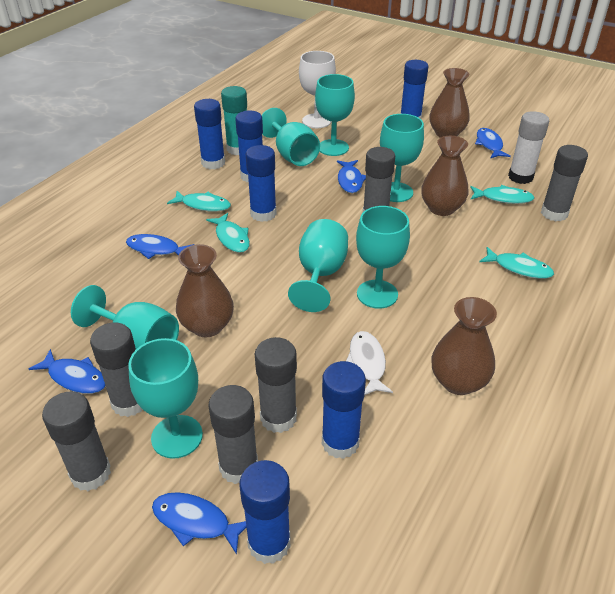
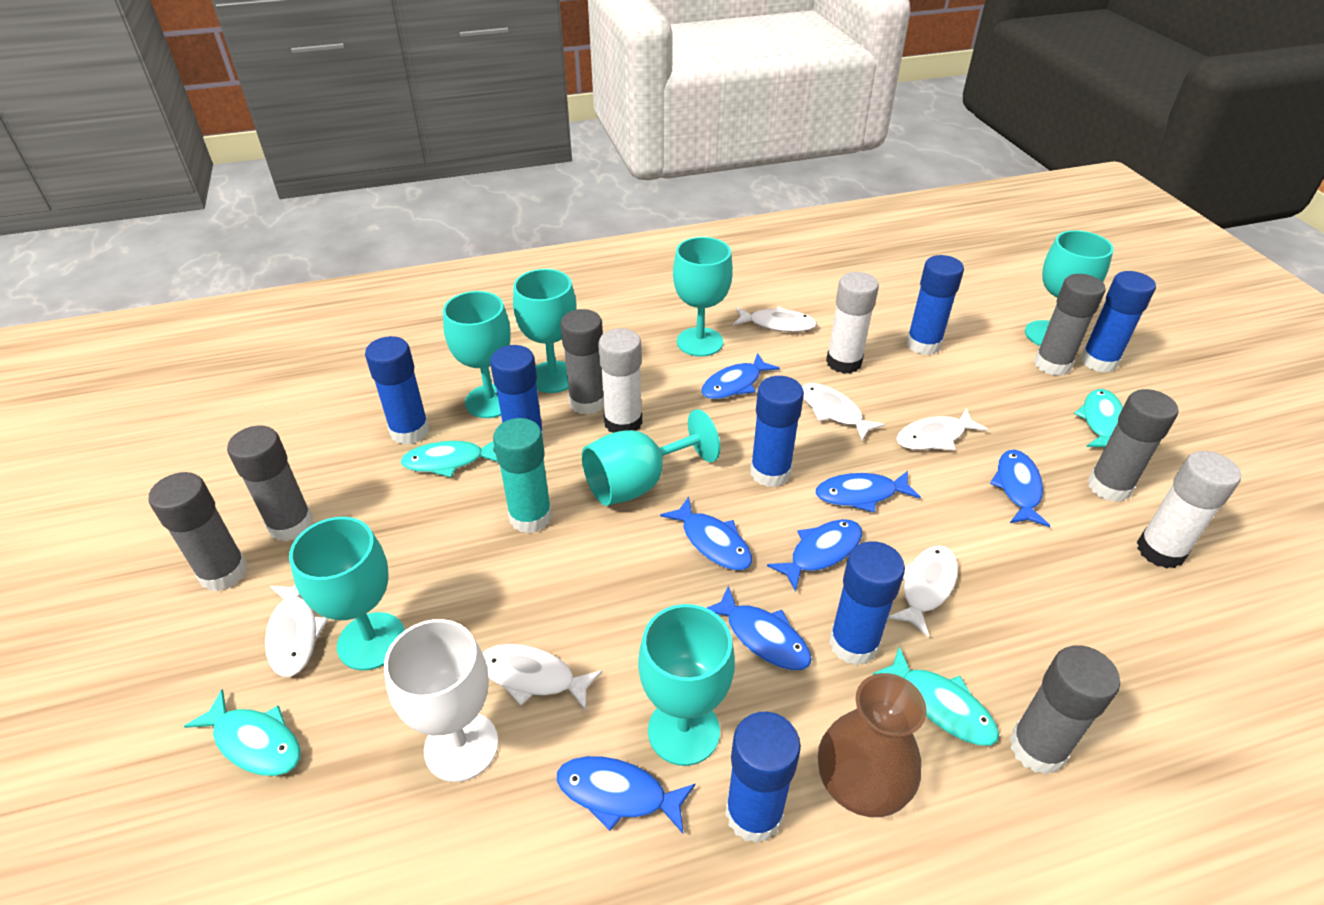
blue fish: 5 -> 7
blue glue stick: 6 -> 7
brown vase: 4 -> 1
white fish: 1 -> 6
white glue stick: 1 -> 3

